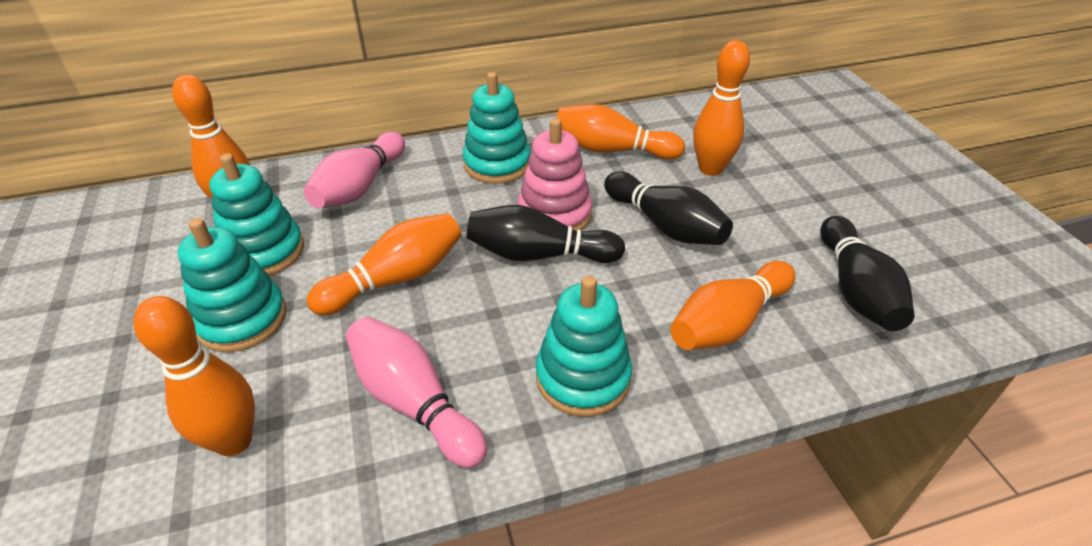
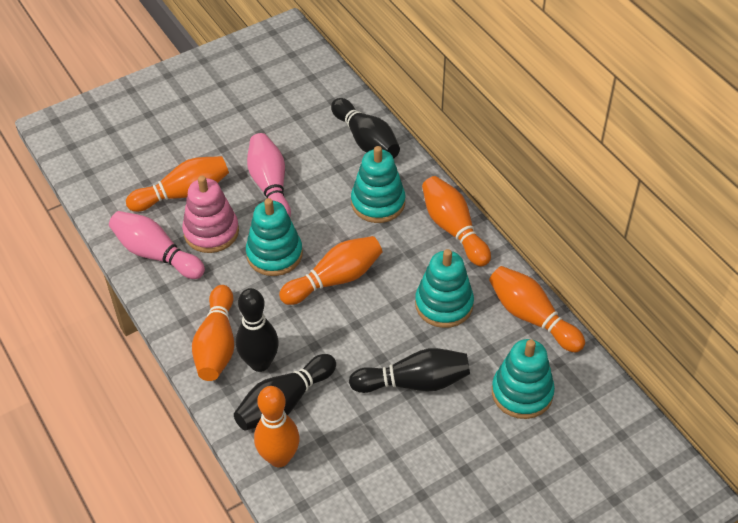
black bowling pin: 3 -> 4

